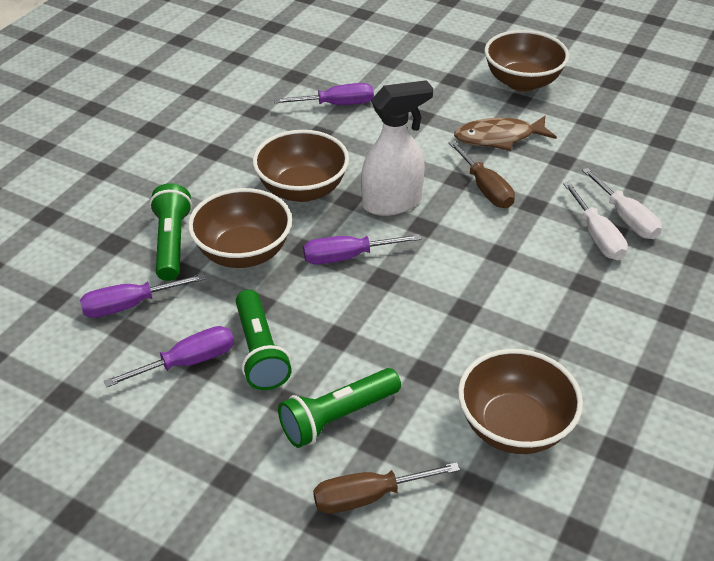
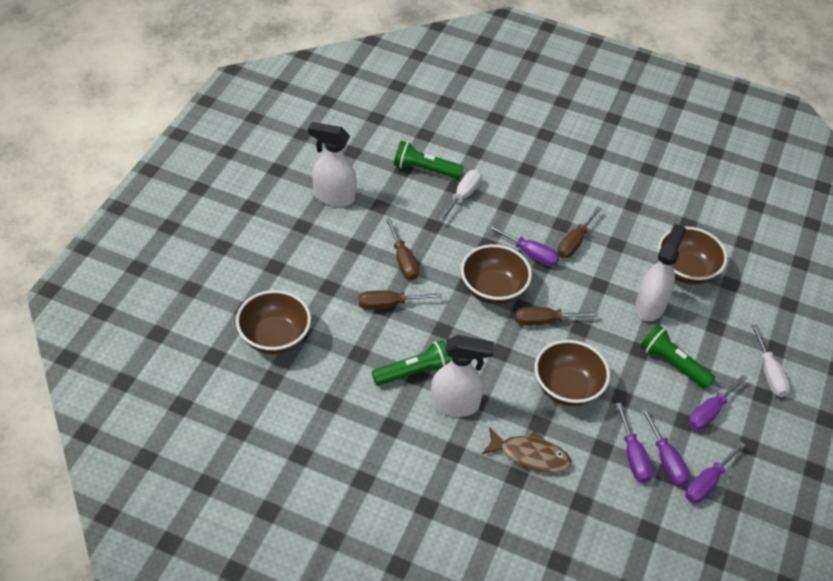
brown screwdriver: 2 -> 4
purple screwdriver: 4 -> 5
white spray bottle: 1 -> 3

